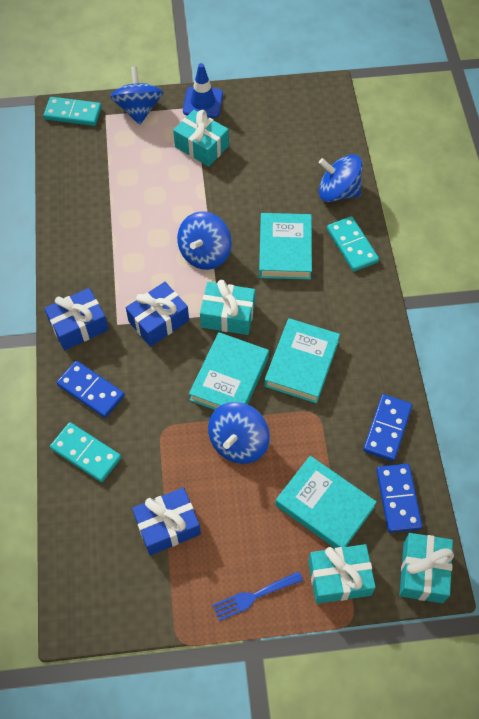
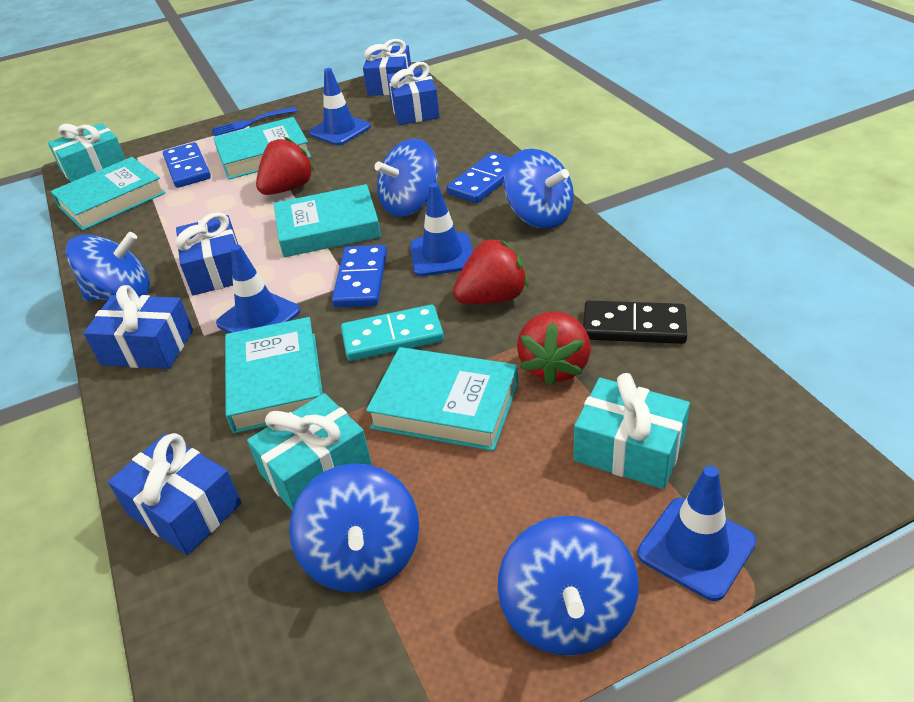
black domino: 0 -> 1
blue gift: 3 -> 5
blue spinning top: 4 -> 5
blue traffic cone: 1 -> 4
red strawberry: 0 -> 3
turquoise book: 4 -> 5
turquoise domino: 3 -> 1
turquoise gift: 4 -> 3

